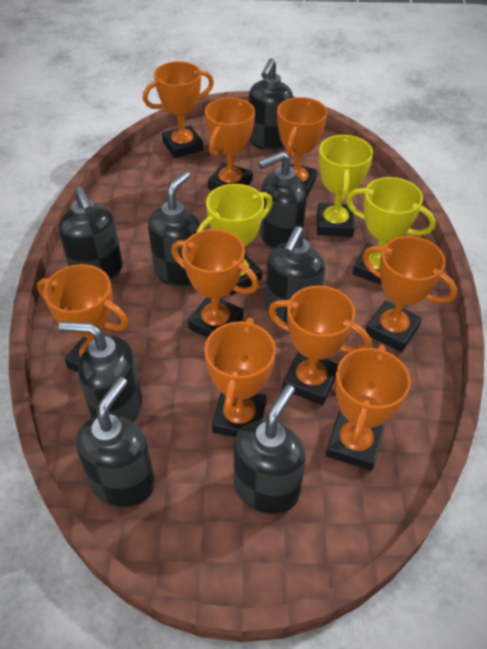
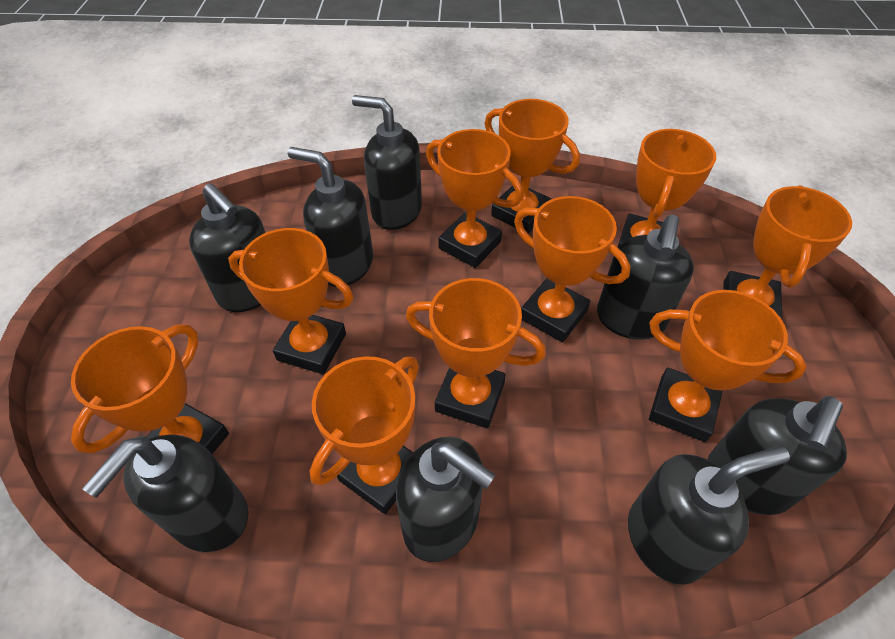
orange trophy: 9 -> 10
yellow trophy: 3 -> 0

